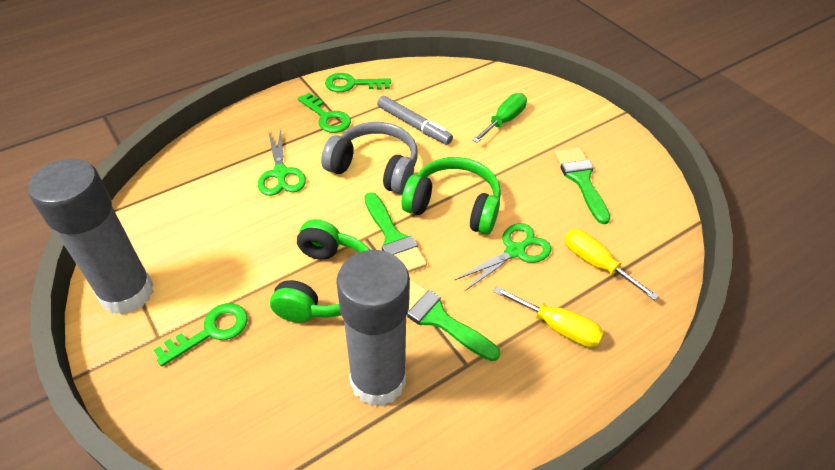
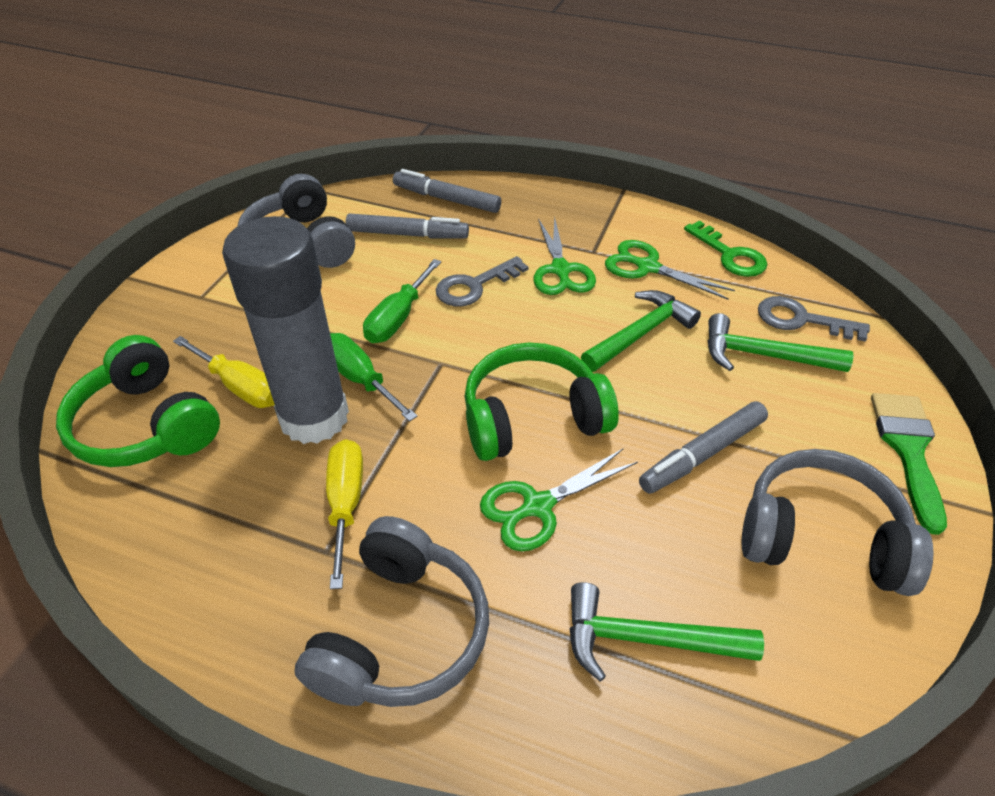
green brush: 3 -> 1
green hammer: 0 -> 3
green key: 3 -> 1
green scissors: 2 -> 3
green screwdriver: 1 -> 2
grey glue stick: 2 -> 1
grey headphones: 1 -> 3
grey key: 0 -> 2
grey marker: 1 -> 3

